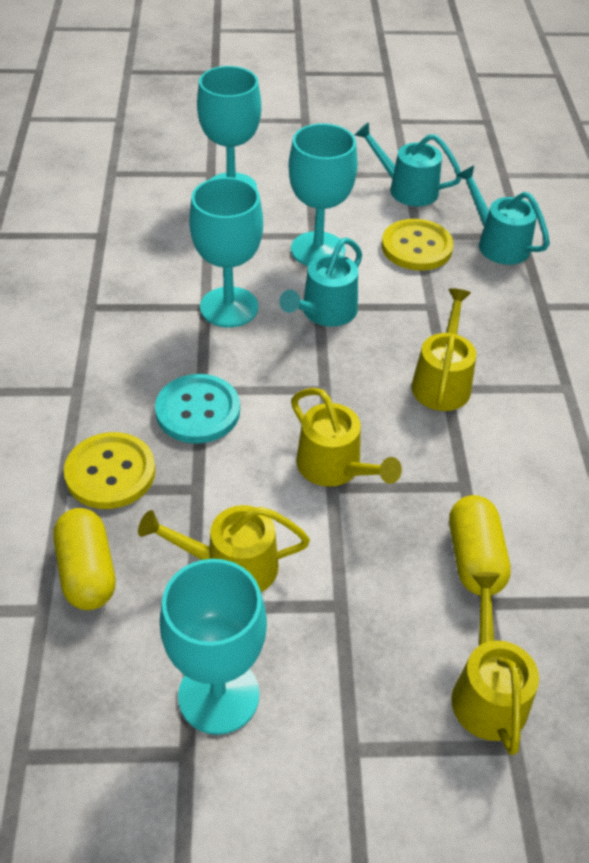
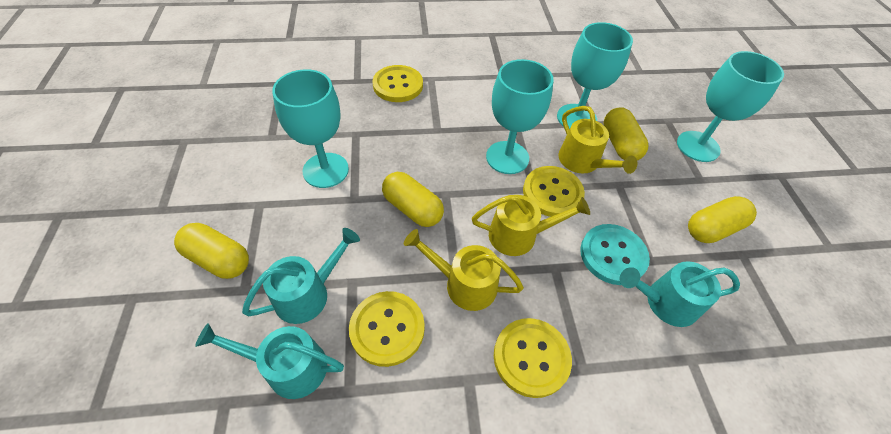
yellow button: 2 -> 4
yellow capsule: 2 -> 4
yellow watering can: 4 -> 3

